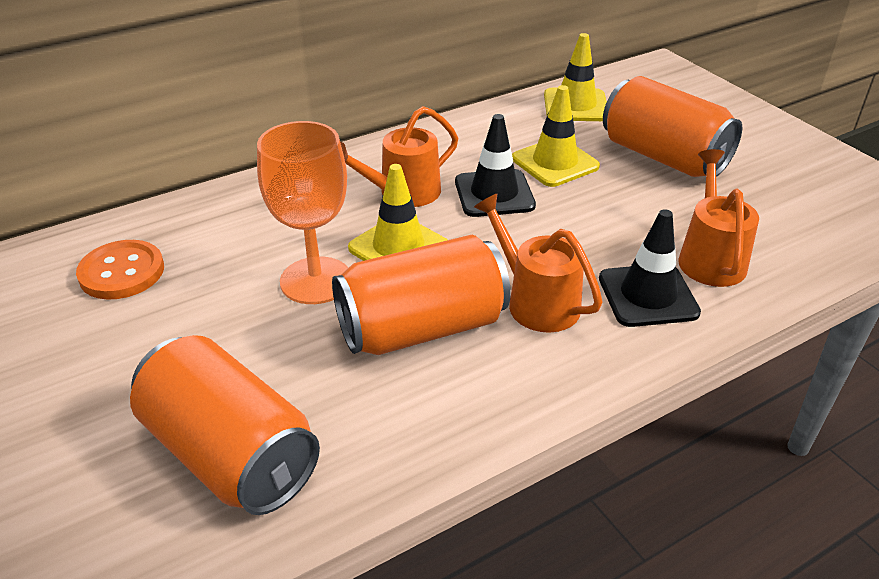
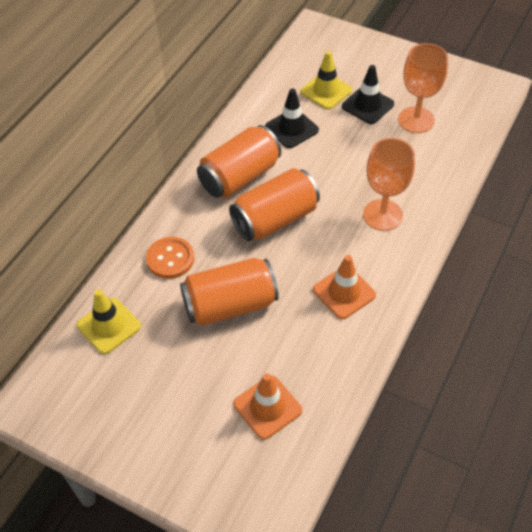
orange goblet: 1 -> 2
orange traffic cone: 0 -> 2
orange watering can: 3 -> 0
yellow traffic cone: 3 -> 2

